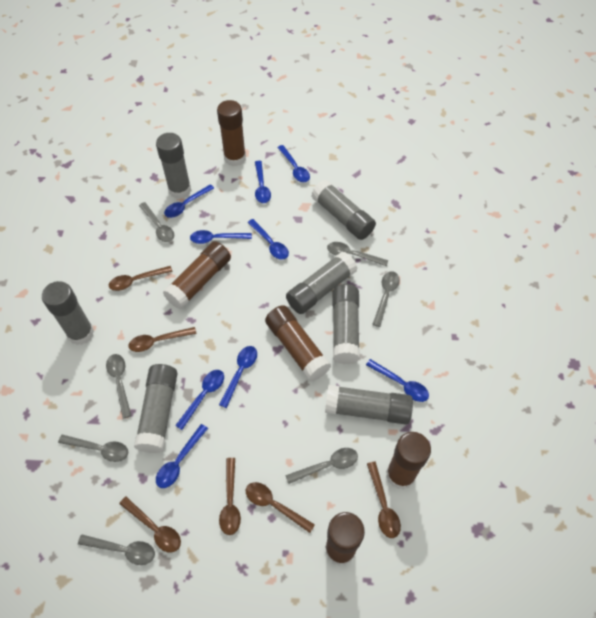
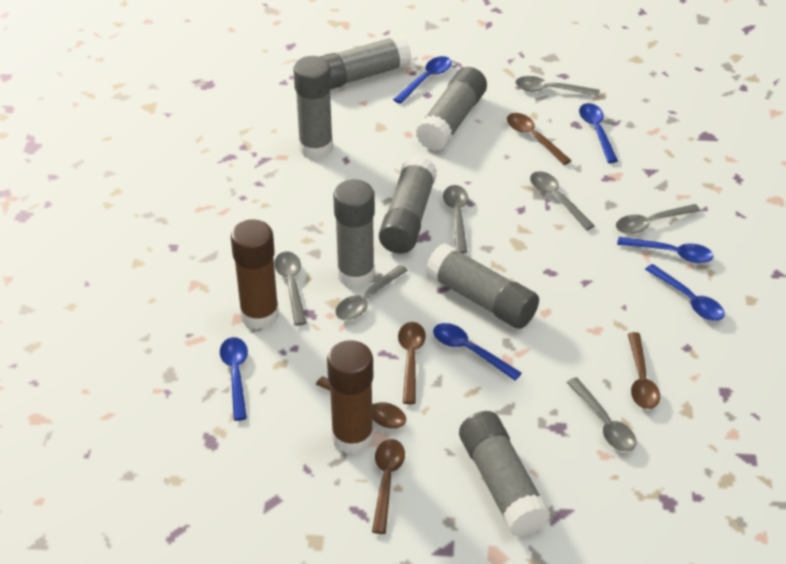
blue spoon: 9 -> 6
brown glue stick: 5 -> 2
brown spoon: 6 -> 5

